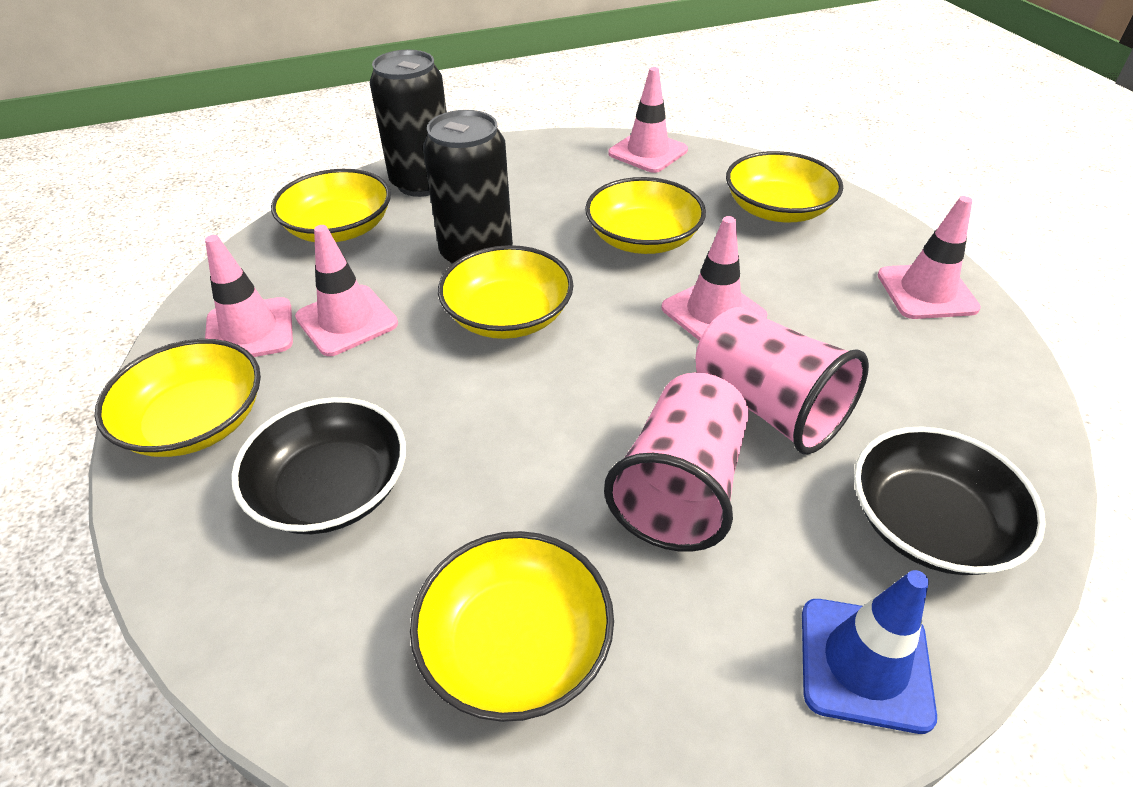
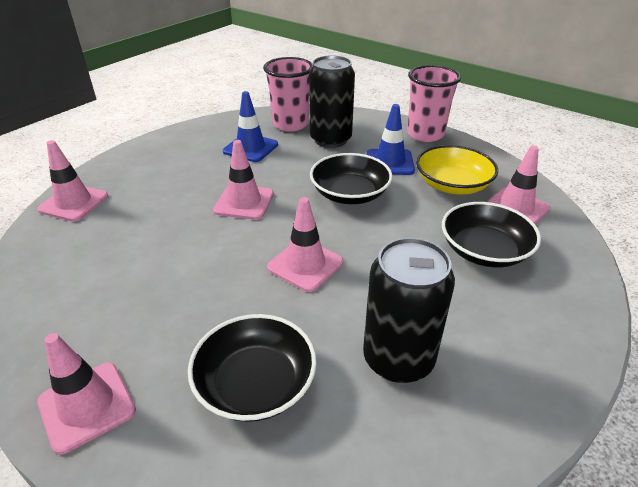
black bowl: 2 -> 3
blue traffic cone: 1 -> 2
yellow bowl: 6 -> 1

